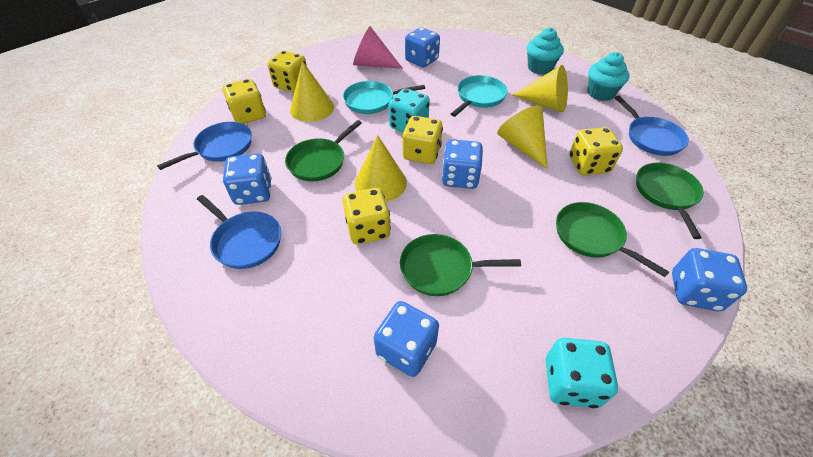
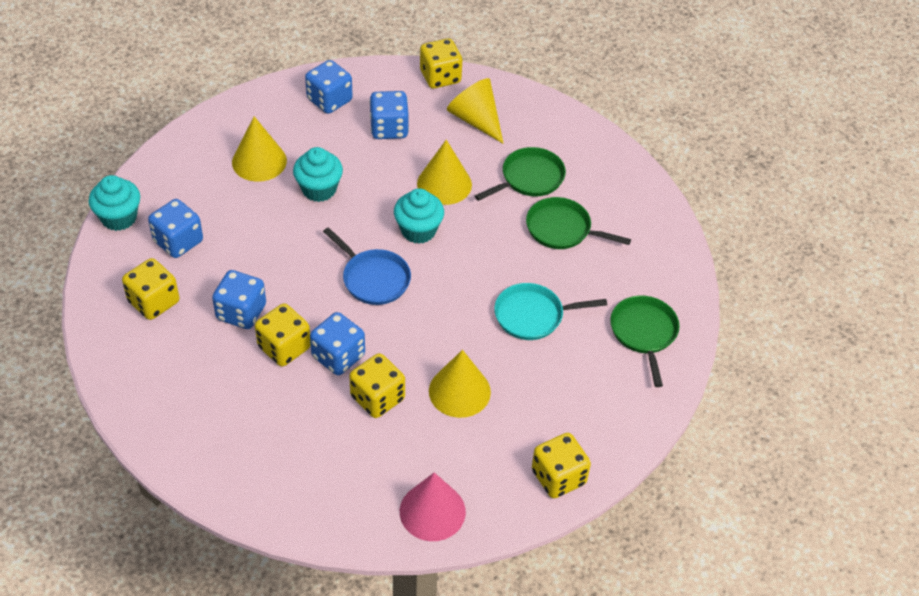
blue pan: 3 -> 1
green pan: 4 -> 3
turquoise cupcake: 2 -> 3
turquoise dice: 2 -> 0
turquoise pan: 2 -> 1

